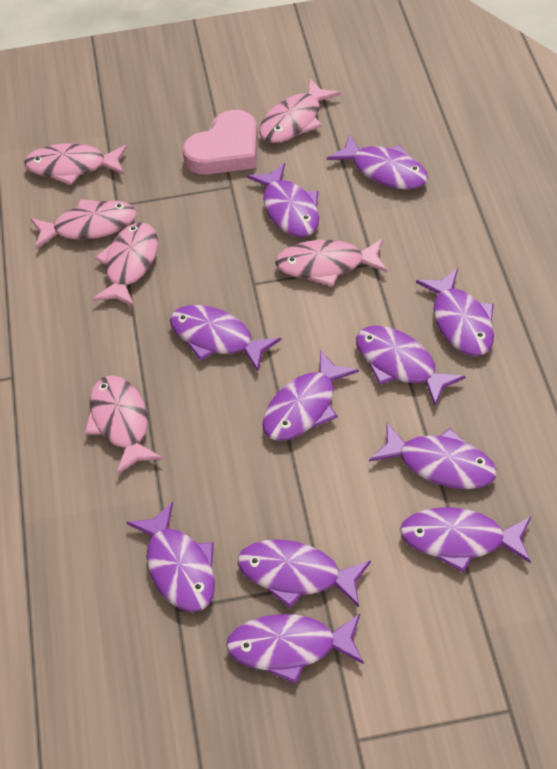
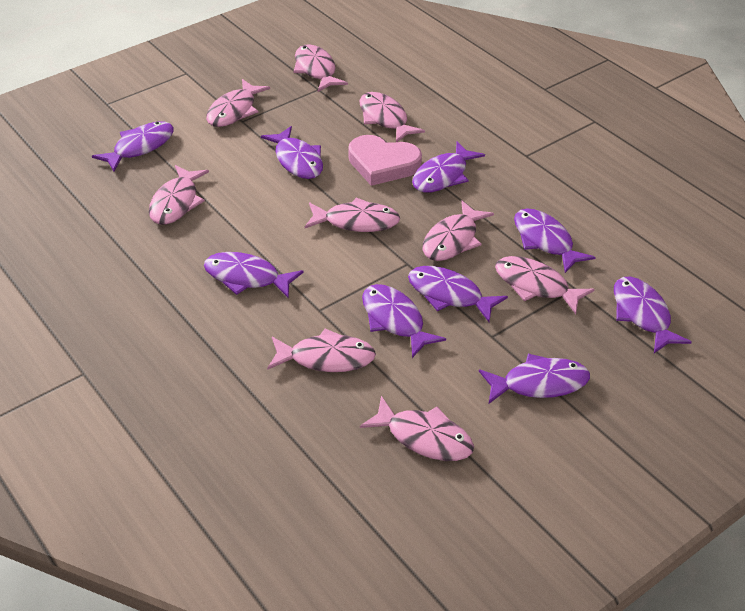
pink fish: 6 -> 9
purple fish: 11 -> 9

